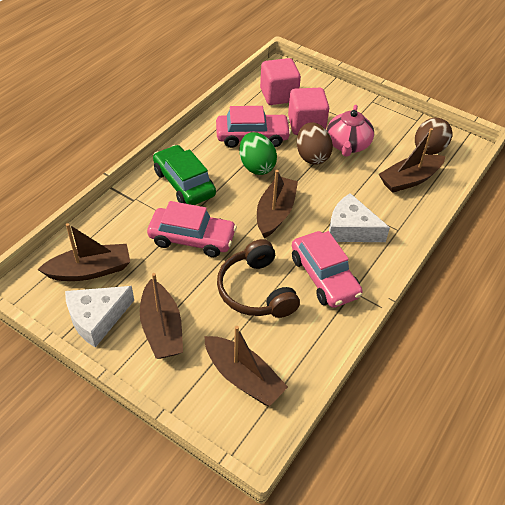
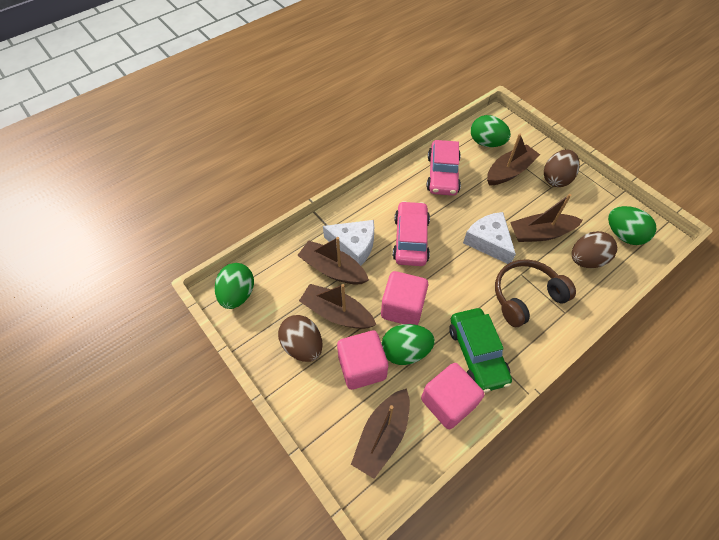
brown egg: 2 -> 3
green egg: 1 -> 4
pink car: 3 -> 2
pink cube: 2 -> 3
pink teapot: 1 -> 0

